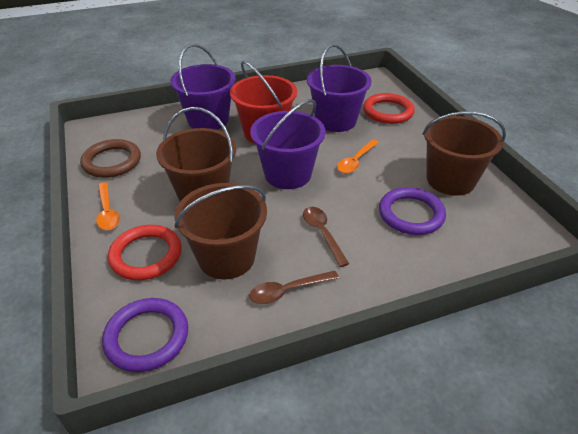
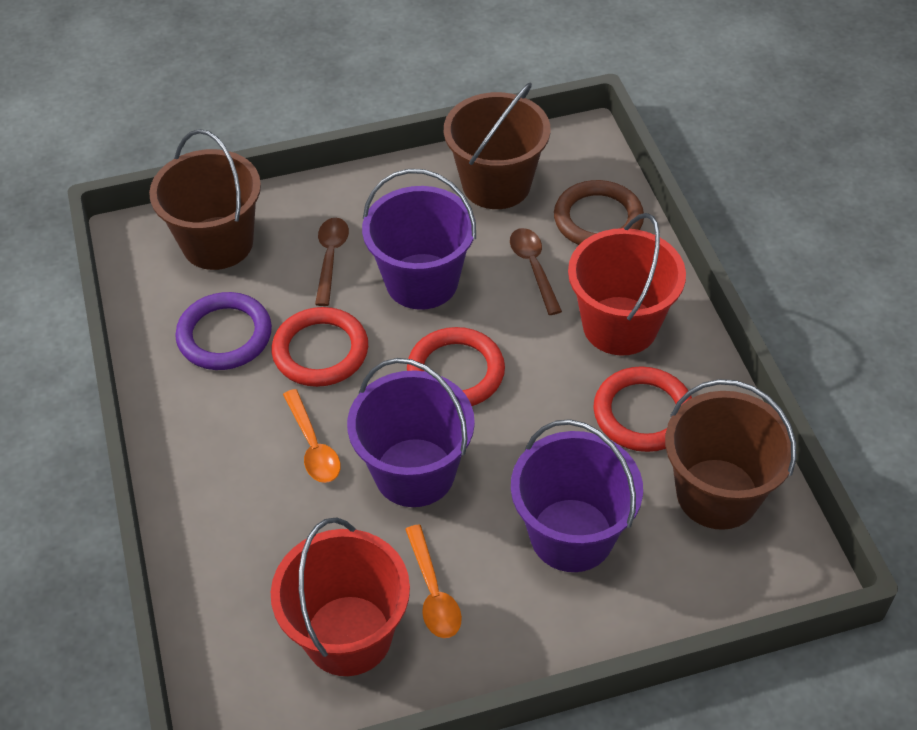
purple ring: 2 -> 1
red bucket: 1 -> 2
red ring: 2 -> 3

